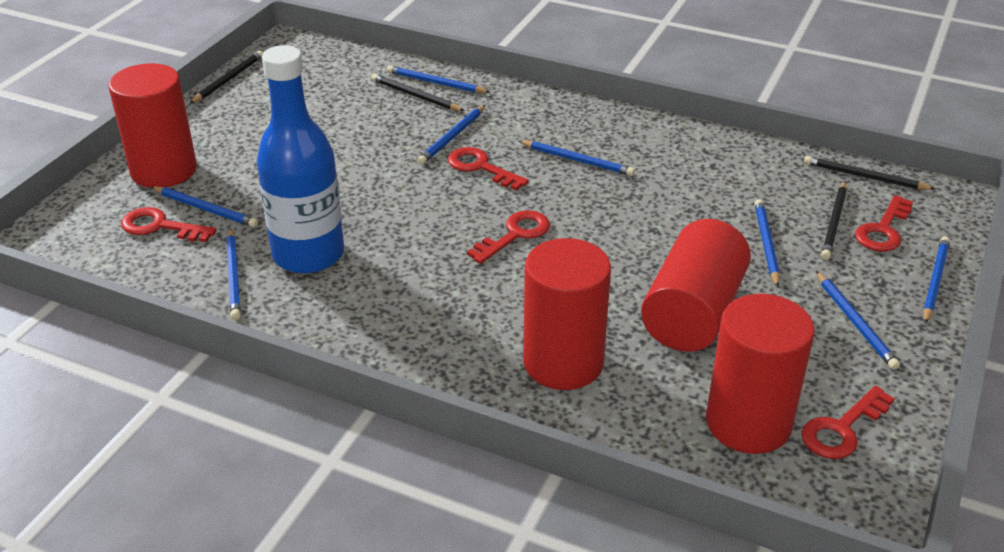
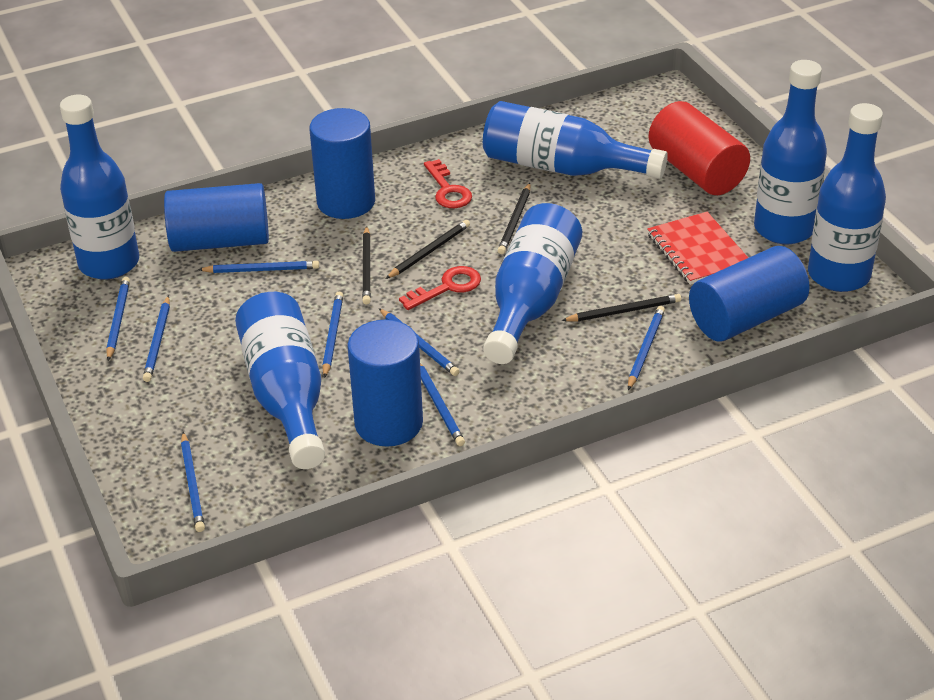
blue bottle: 1 -> 6
blue cylinder: 0 -> 4
red cylinder: 4 -> 1
red key: 5 -> 2
red notebook: 0 -> 1

